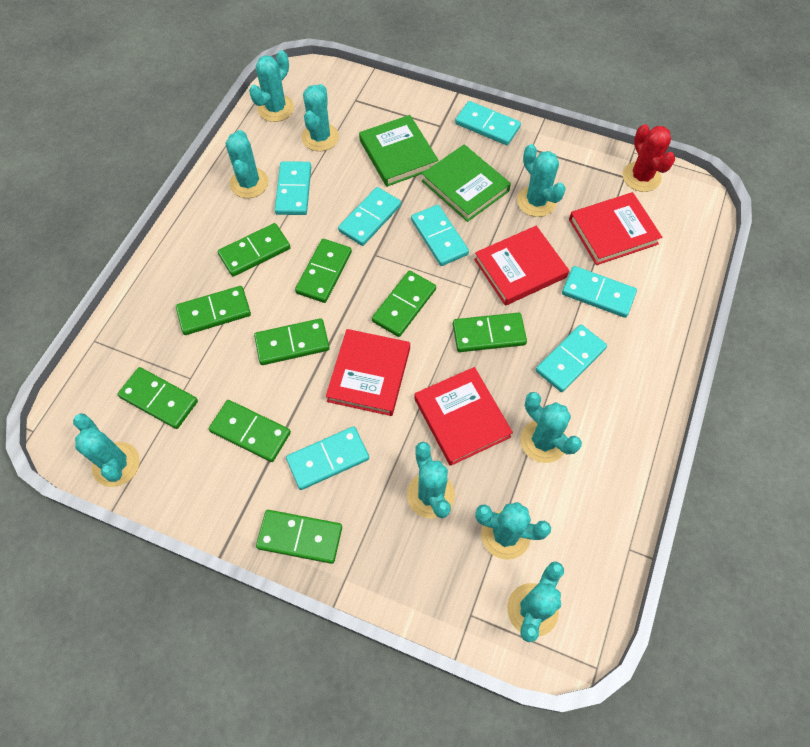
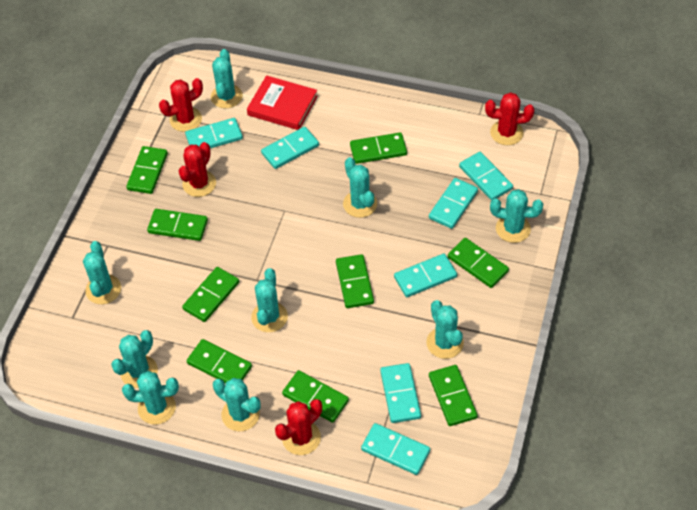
green book: 2 -> 0
red book: 4 -> 1
red cactus: 1 -> 4

